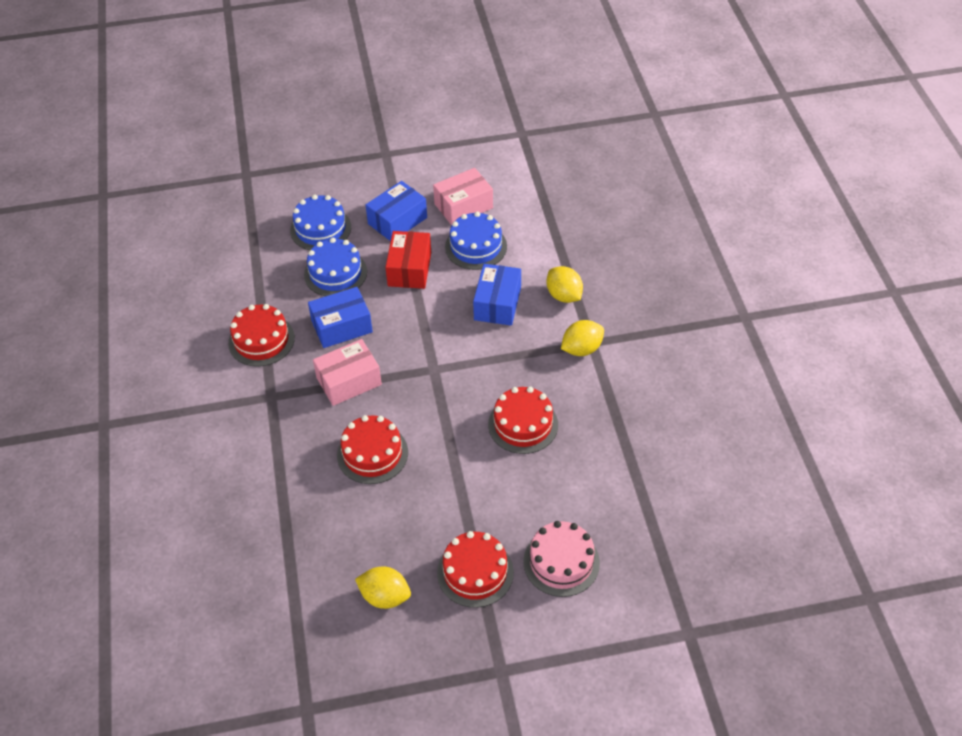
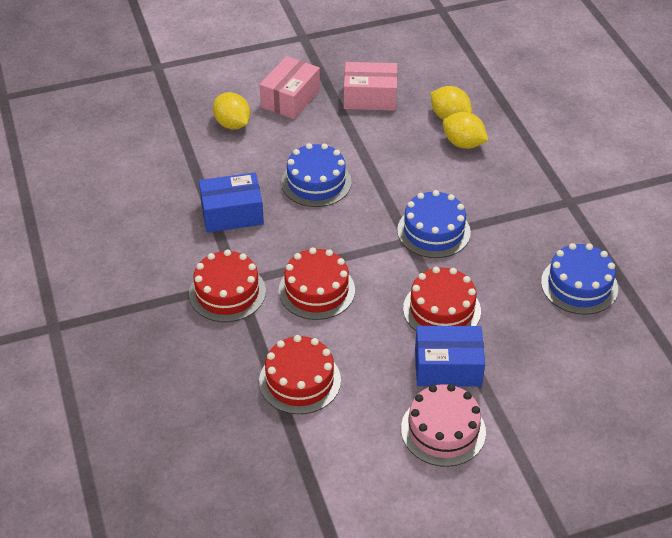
blue box: 3 -> 2
red box: 1 -> 0

